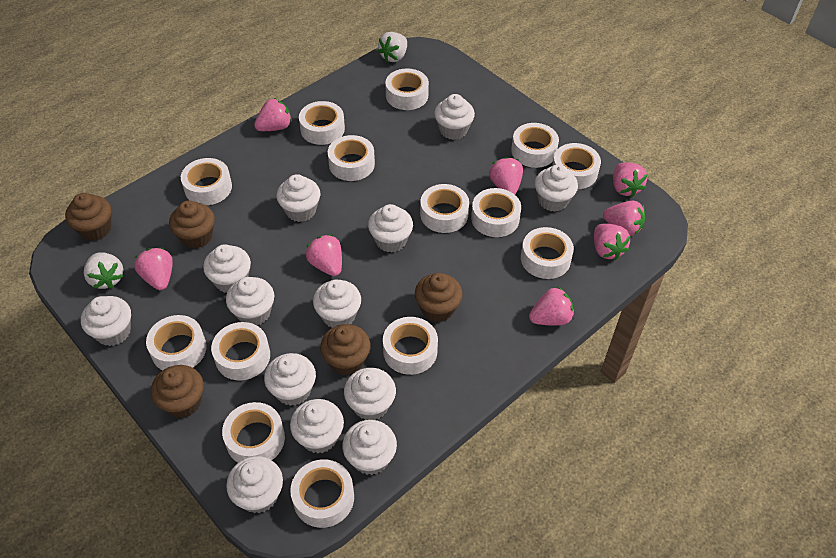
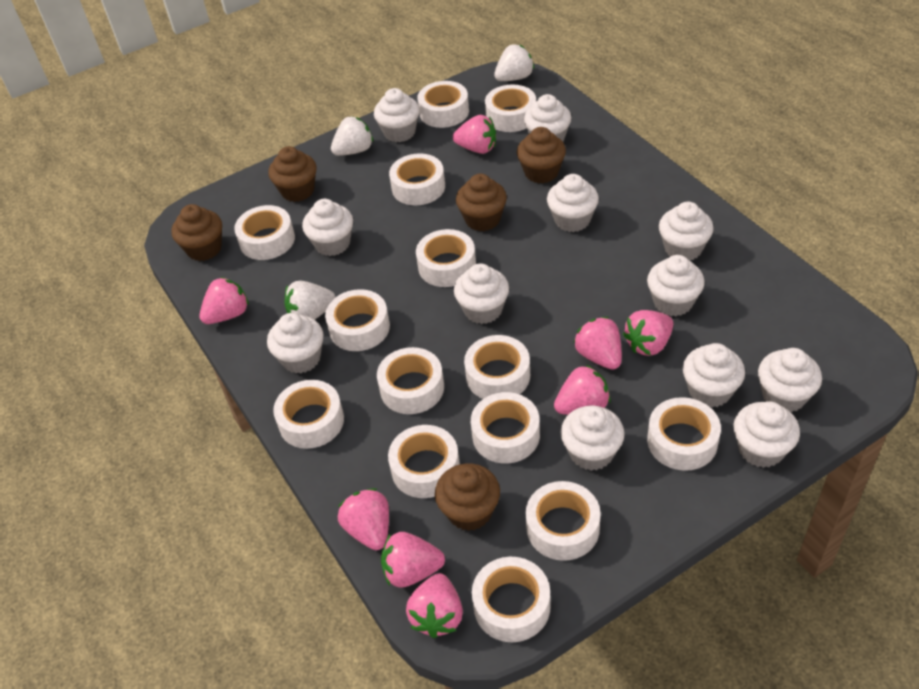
white cupcake: 13 -> 12
white strawberry: 2 -> 3

